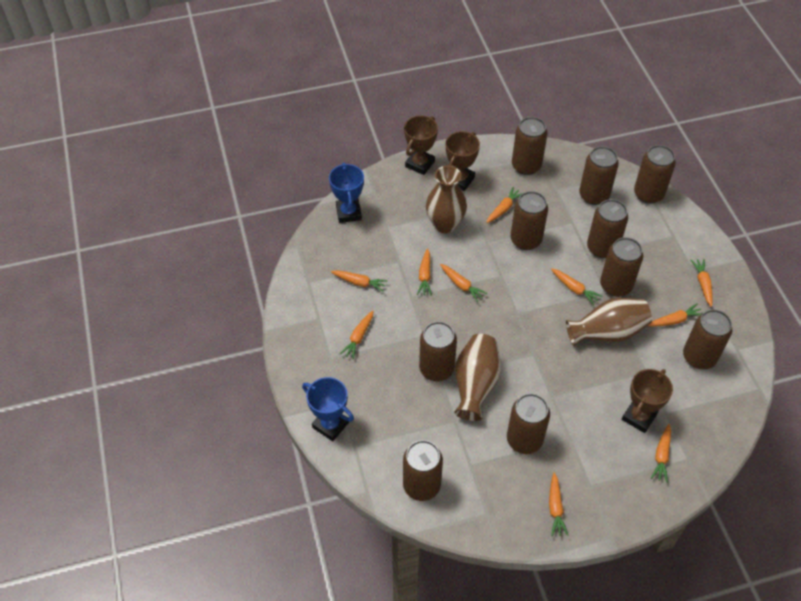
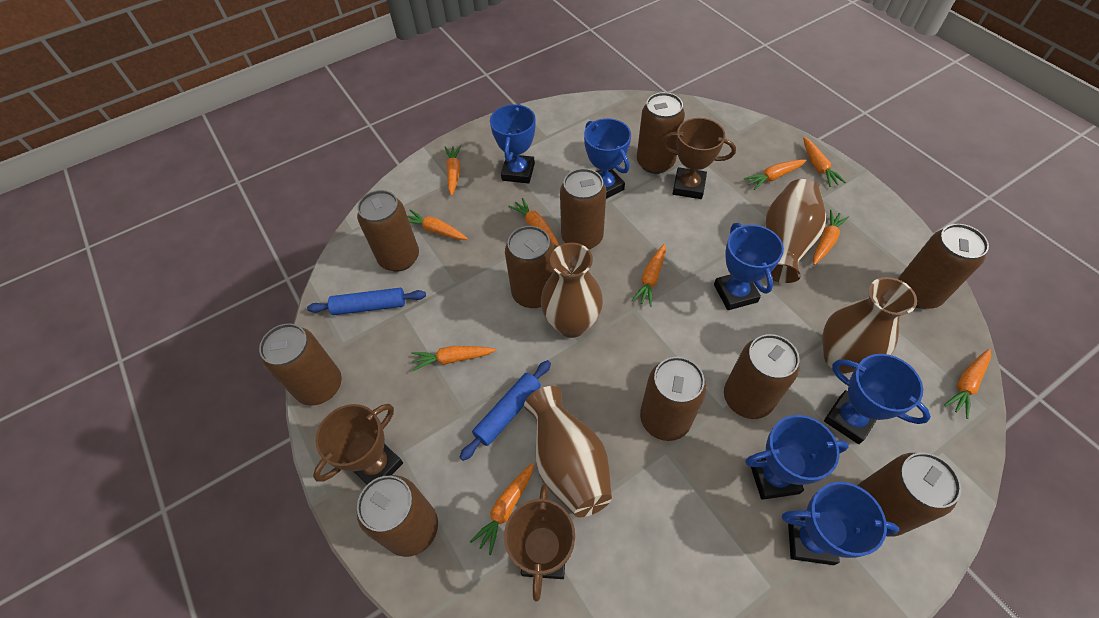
blue rolling pin: 0 -> 2
blue trophy: 2 -> 6
brown vase: 3 -> 4

